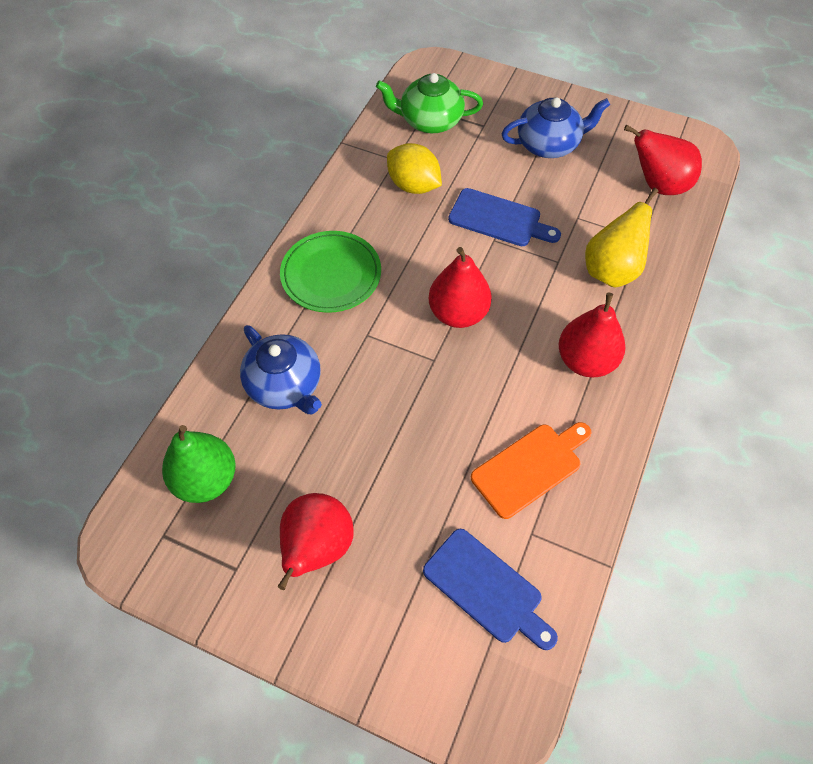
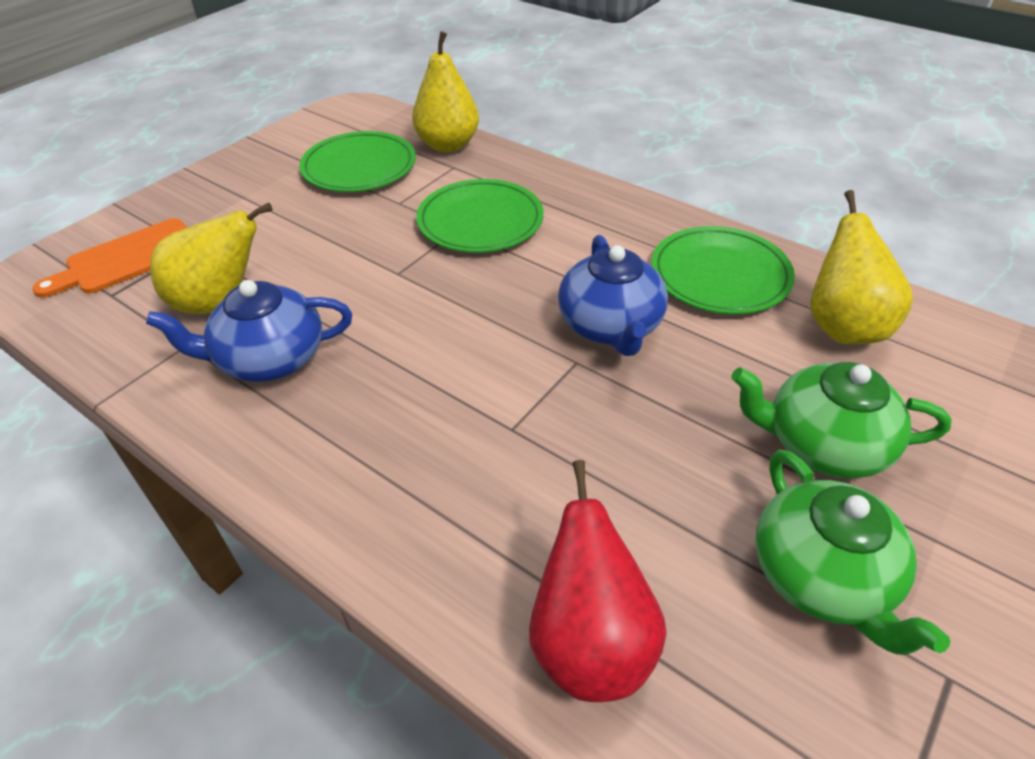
blue cutting board: 2 -> 0
green pear: 1 -> 0
green plate: 1 -> 3
green teapot: 1 -> 2
red pear: 4 -> 1
yellow lemon: 1 -> 0
yellow pear: 1 -> 3

